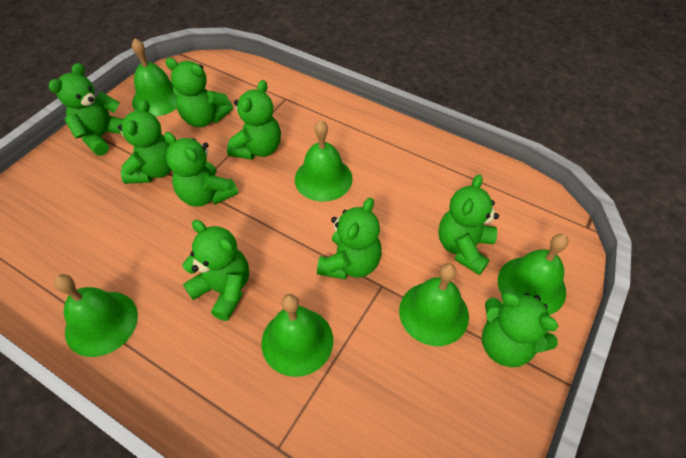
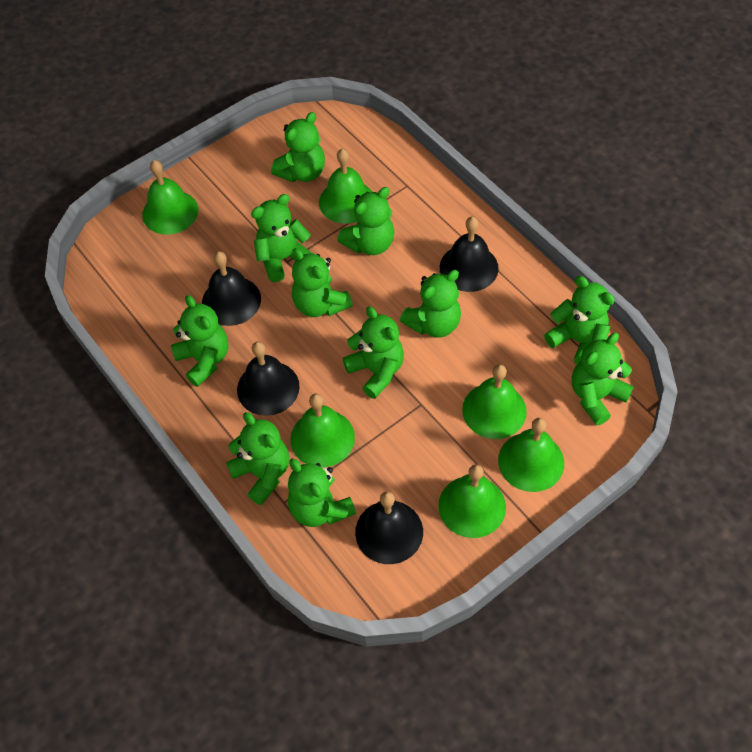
black bell: 0 -> 4
green teddy bear: 9 -> 11

